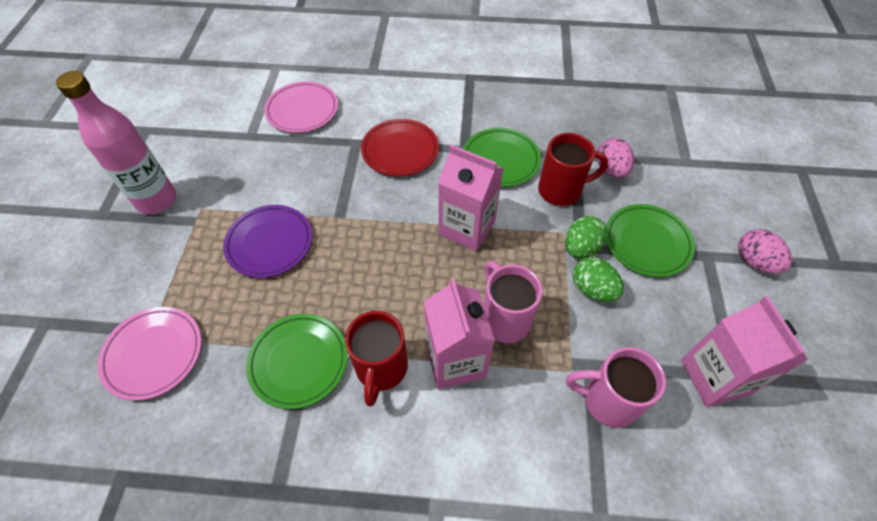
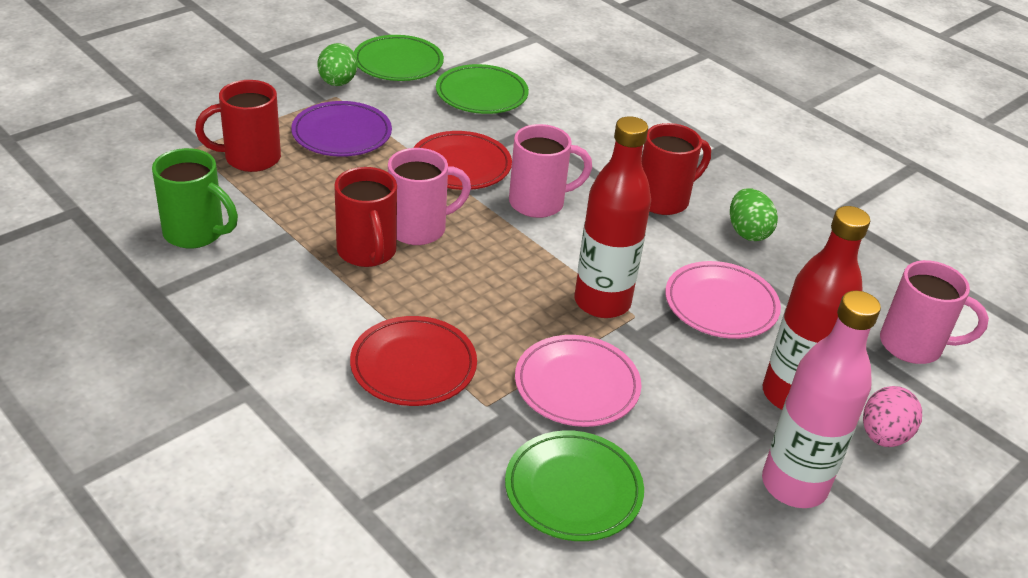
green mug: 0 -> 1
pink carton: 3 -> 0
pink egg: 2 -> 1
pink mug: 2 -> 3
red bottle: 0 -> 2
red mug: 2 -> 3
red plate: 1 -> 2

